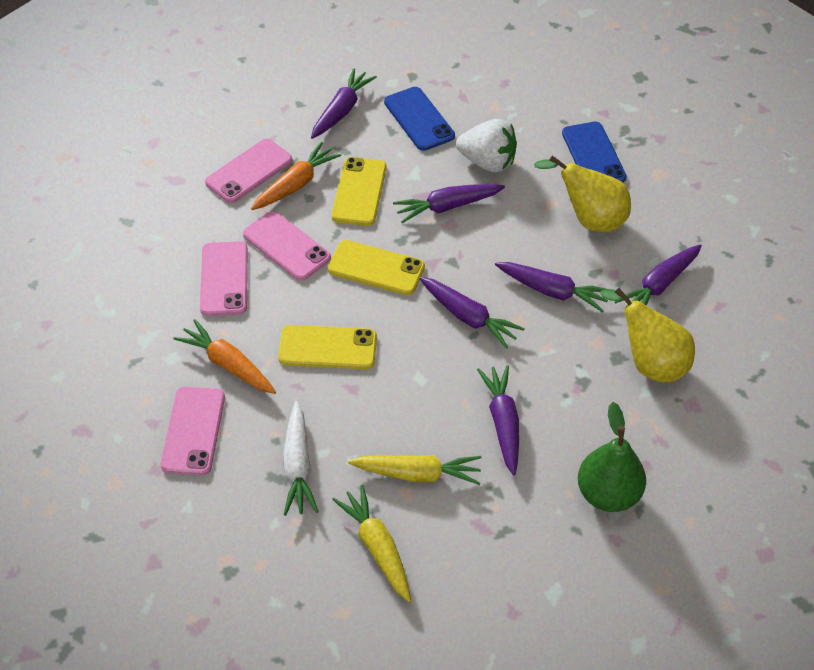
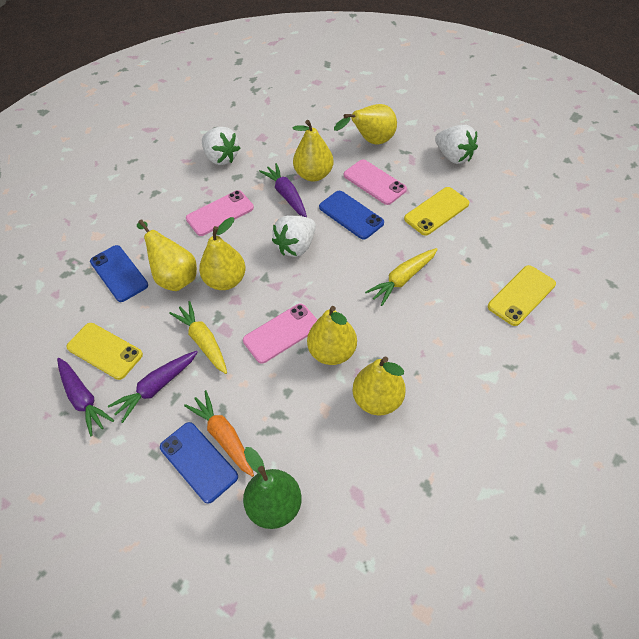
blue phone: 2 -> 3
orange carrot: 2 -> 1
pink phone: 4 -> 3
purple carrot: 6 -> 3
white carrot: 1 -> 0
white strawberry: 1 -> 3
yellow pear: 2 -> 6

